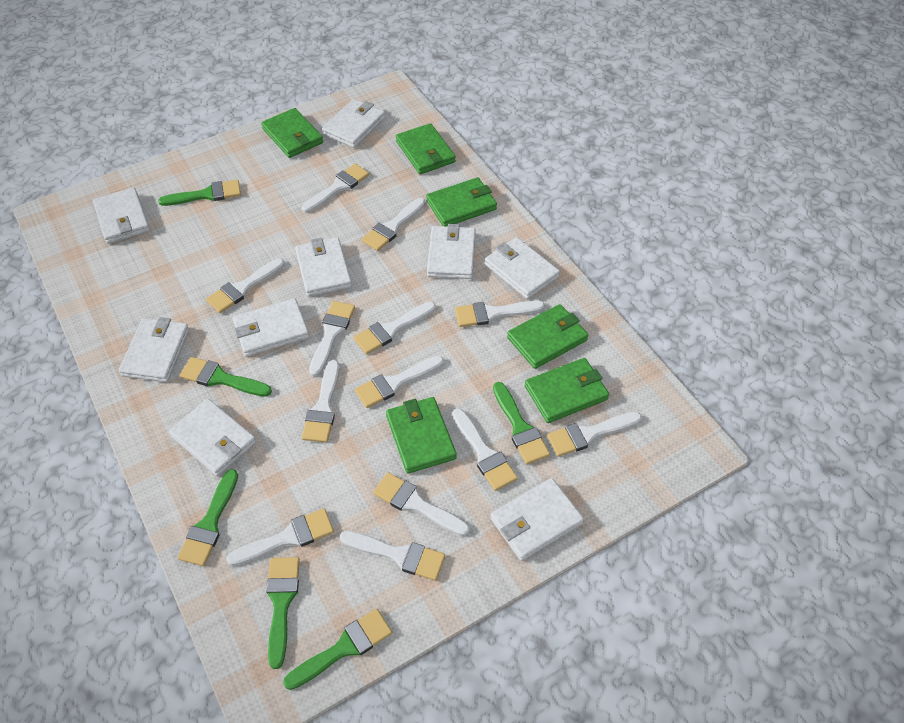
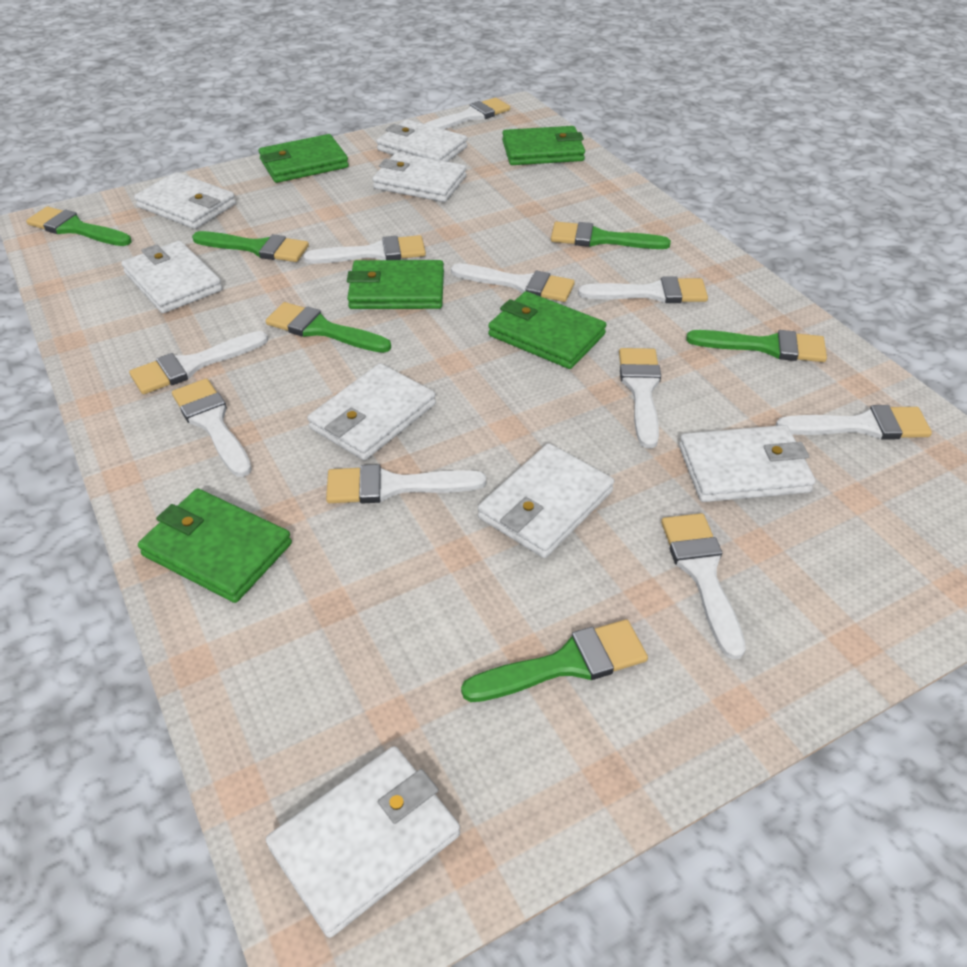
green wallet: 6 -> 5
white brush: 13 -> 10
white wallet: 9 -> 8

